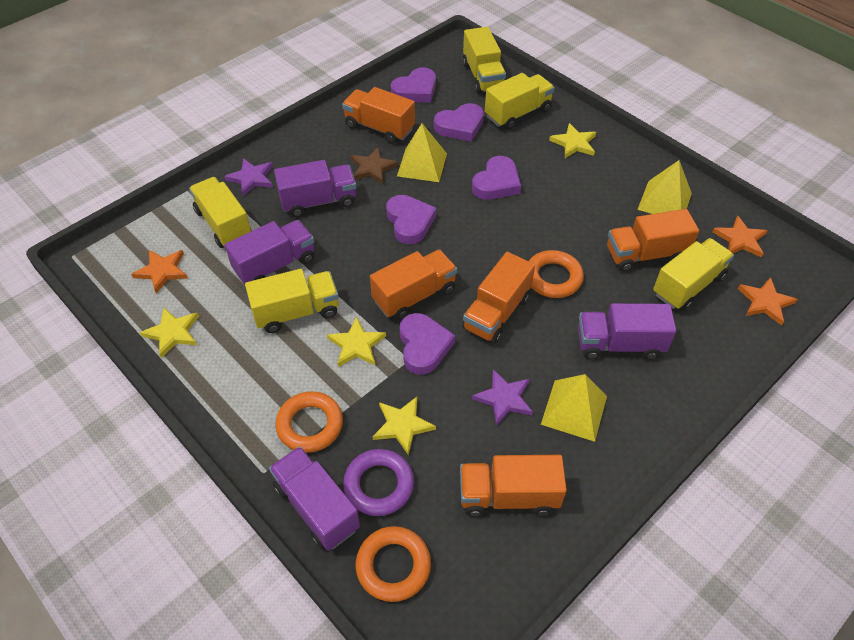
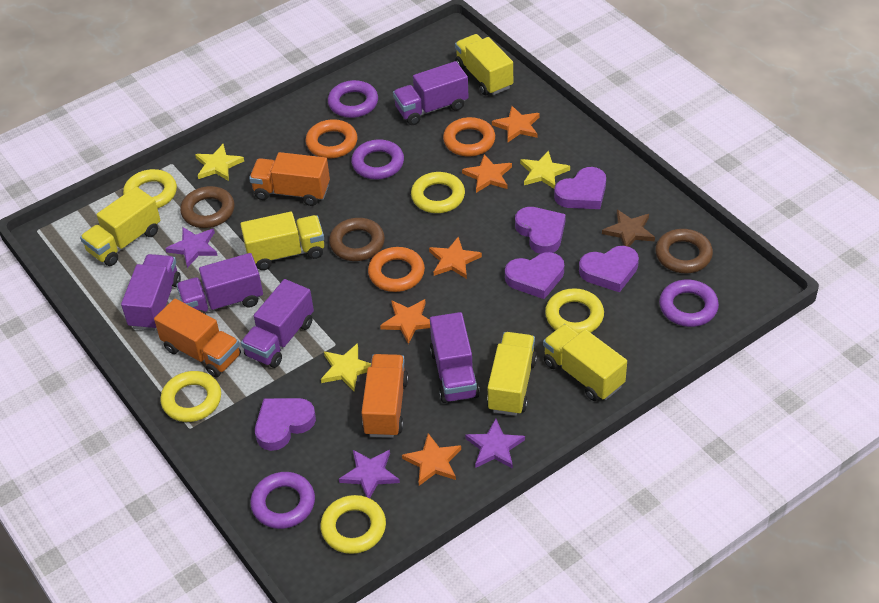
brown ring: 0 -> 3
orange star: 3 -> 5
orange truck: 5 -> 3
purple ring: 1 -> 4
purple star: 2 -> 3
purple truck: 4 -> 5
yellow pyramid: 3 -> 0
yellow ring: 0 -> 5
yellow star: 4 -> 3

